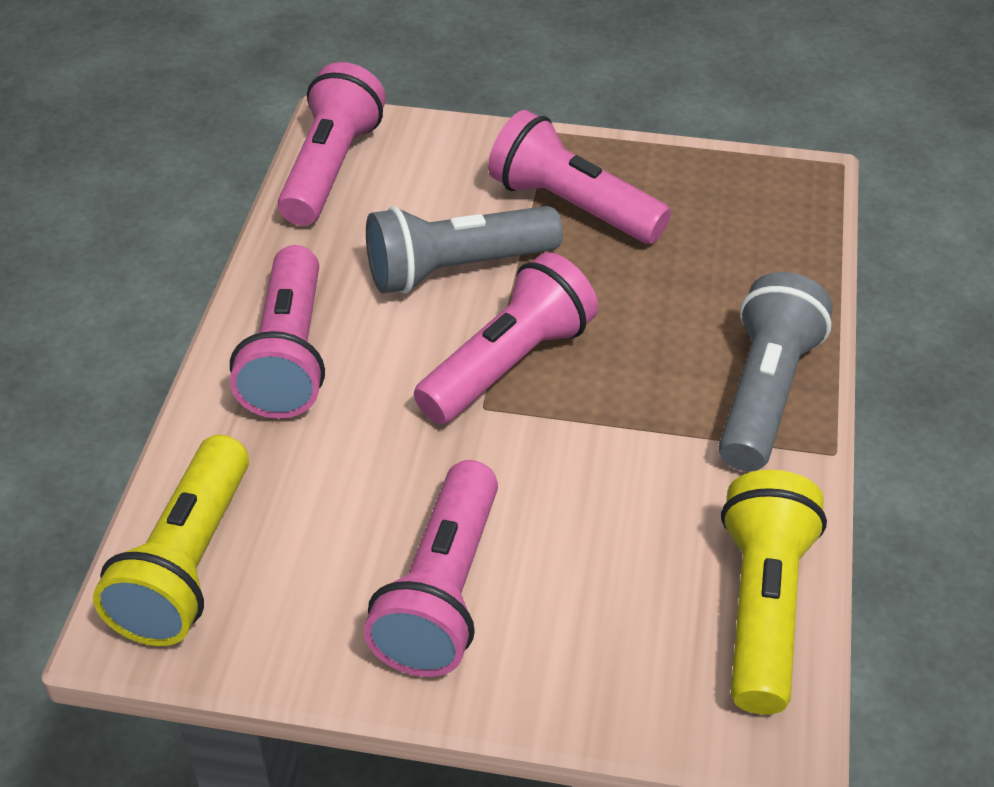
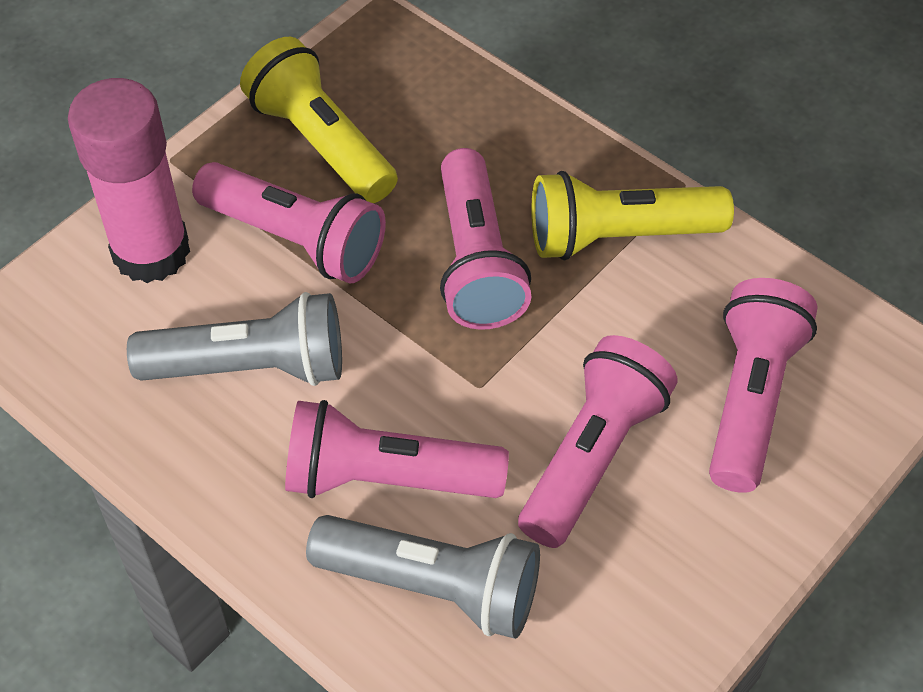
pink glue stick: 0 -> 1

